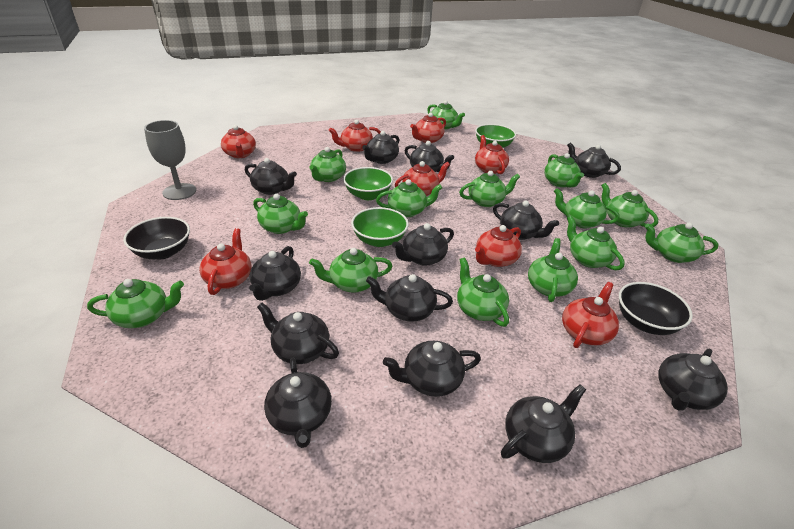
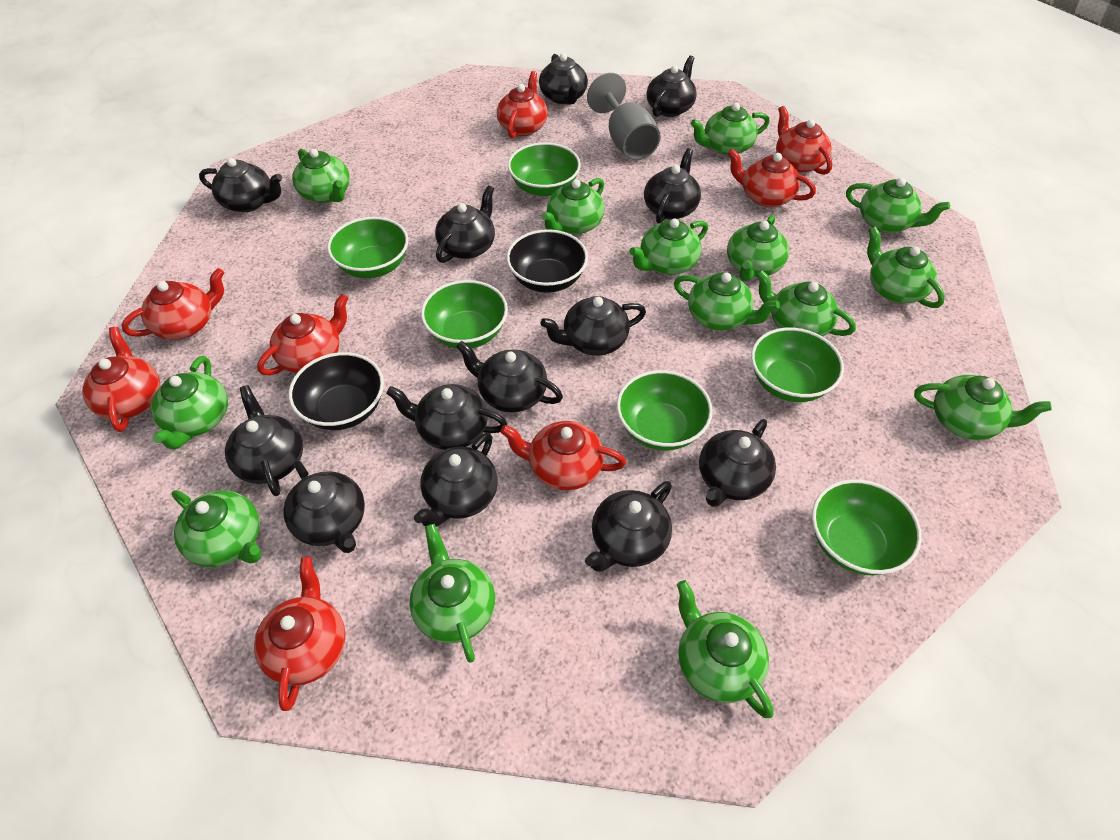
green bowl: 3 -> 6

